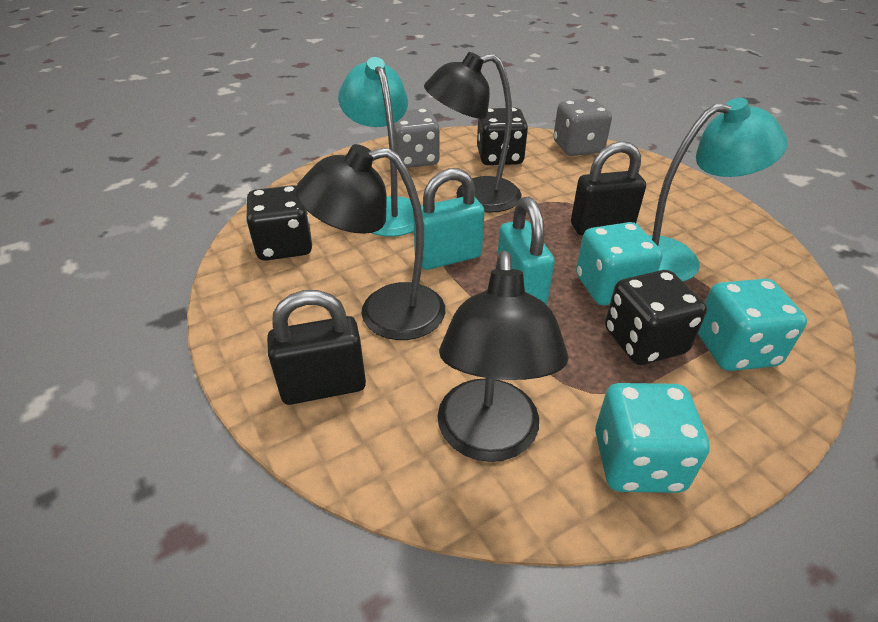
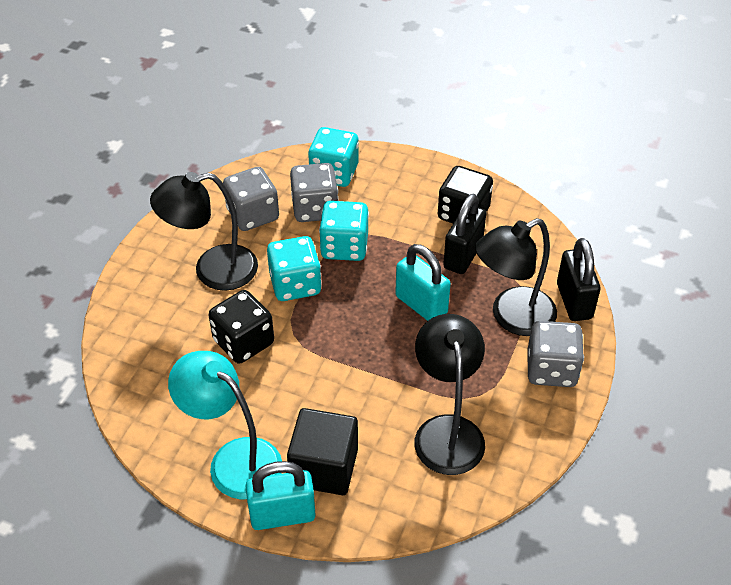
black cube: 0 -> 1
black dice: 3 -> 2
grey dice: 2 -> 3
turquoise lamp: 2 -> 1

